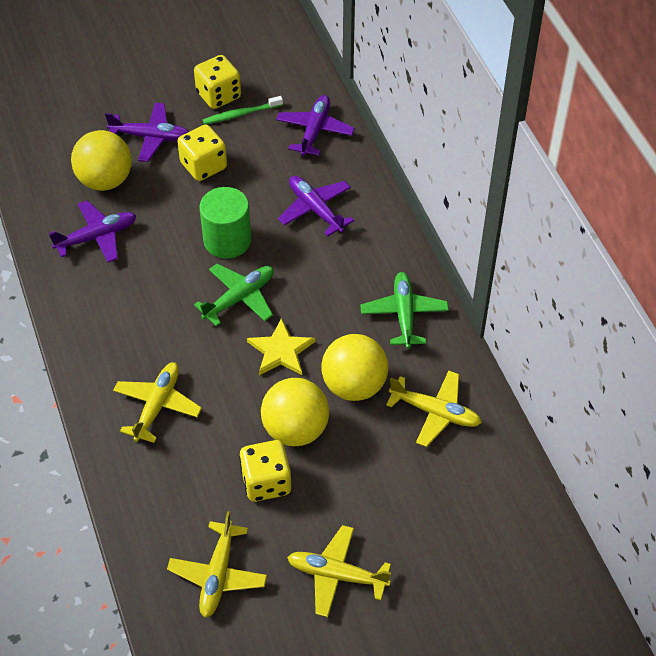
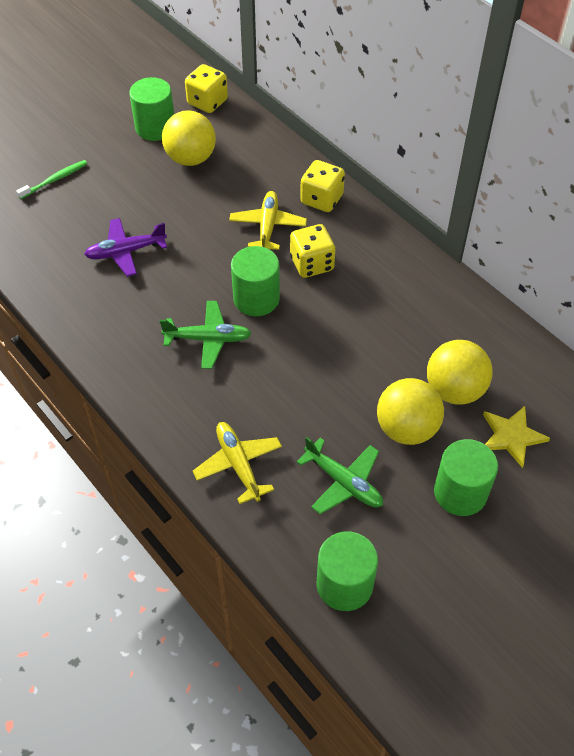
green cylinder: 1 -> 4
purple plane: 4 -> 1
yellow plane: 4 -> 2

